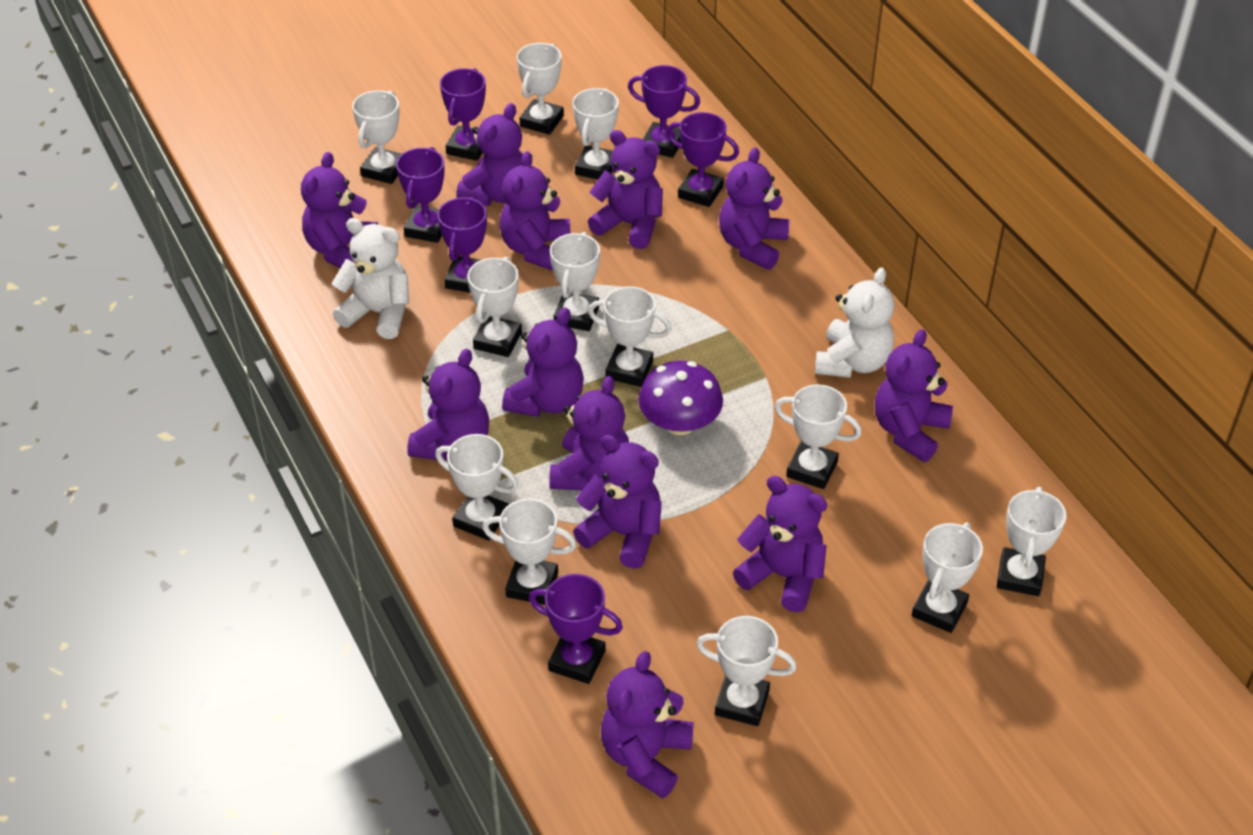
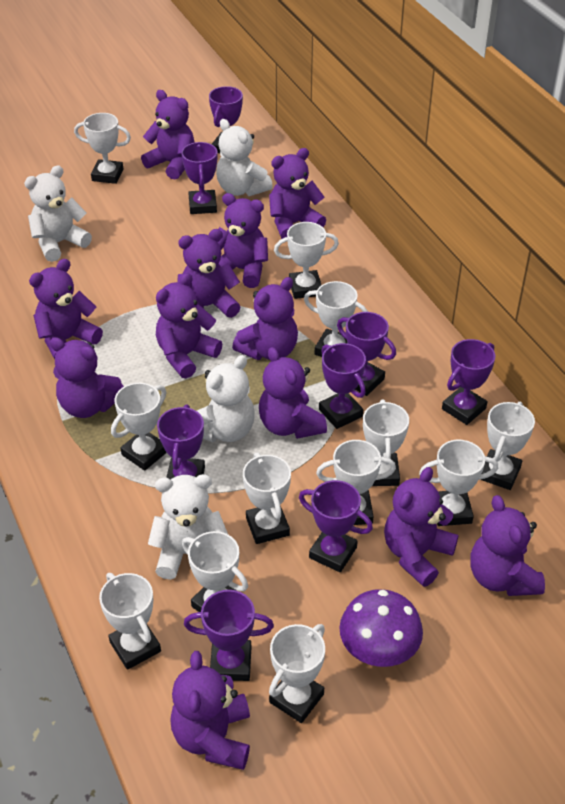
purple trophy: 6 -> 8
white teddy bear: 2 -> 4

